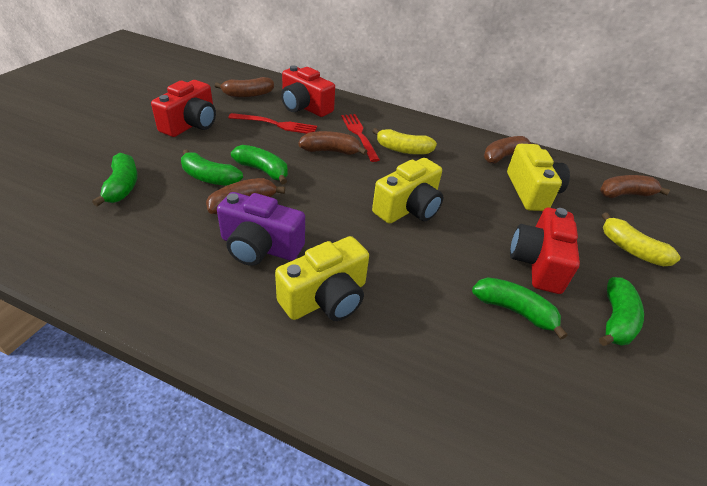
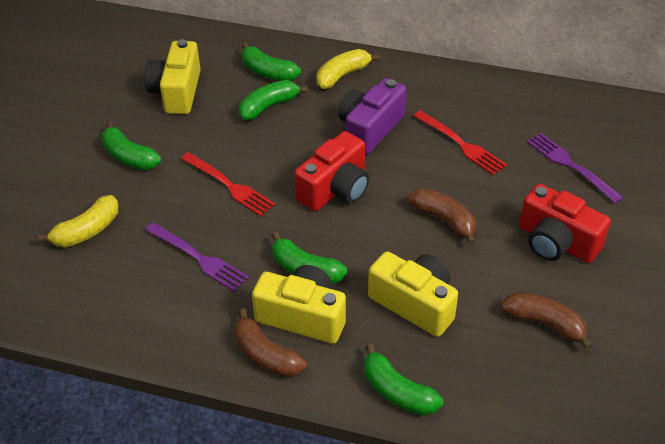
brown banana: 5 -> 3
purple fork: 0 -> 2
red camera: 3 -> 2

